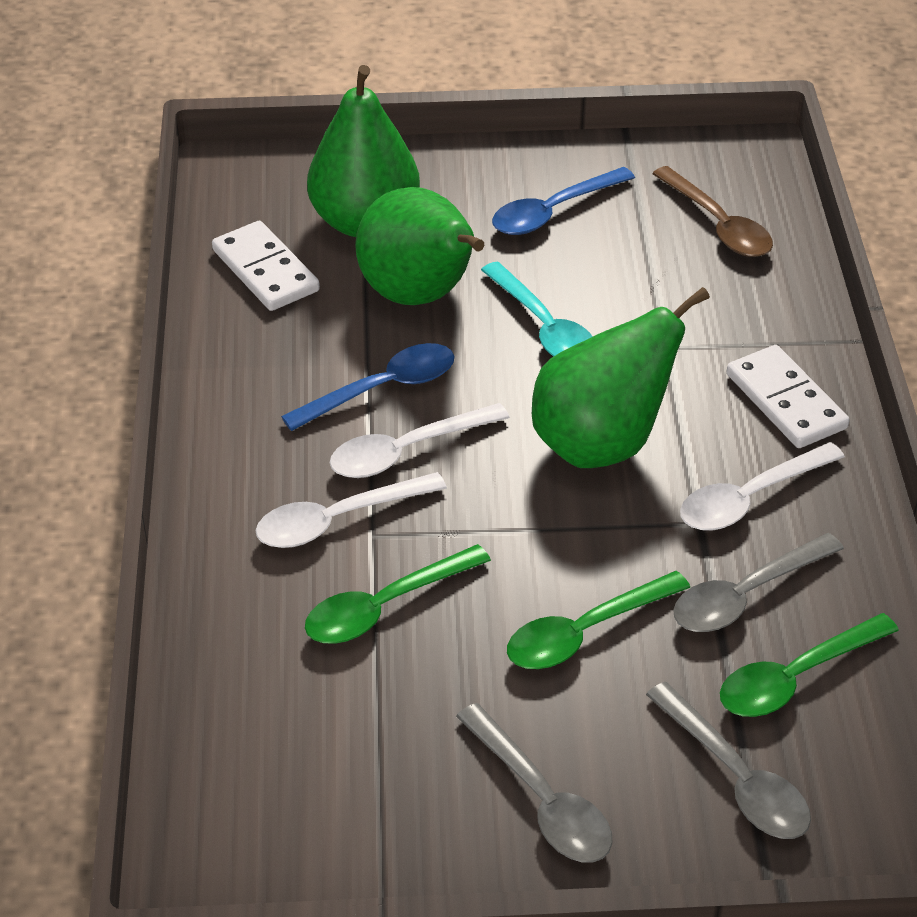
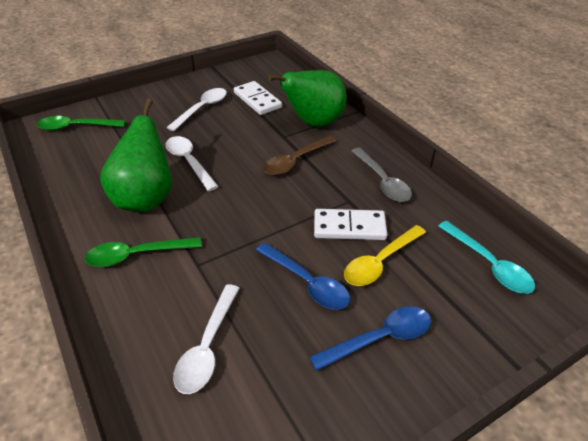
green pear: 3 -> 2
green spoon: 3 -> 2
grey spoon: 3 -> 1
yellow spoon: 0 -> 1

